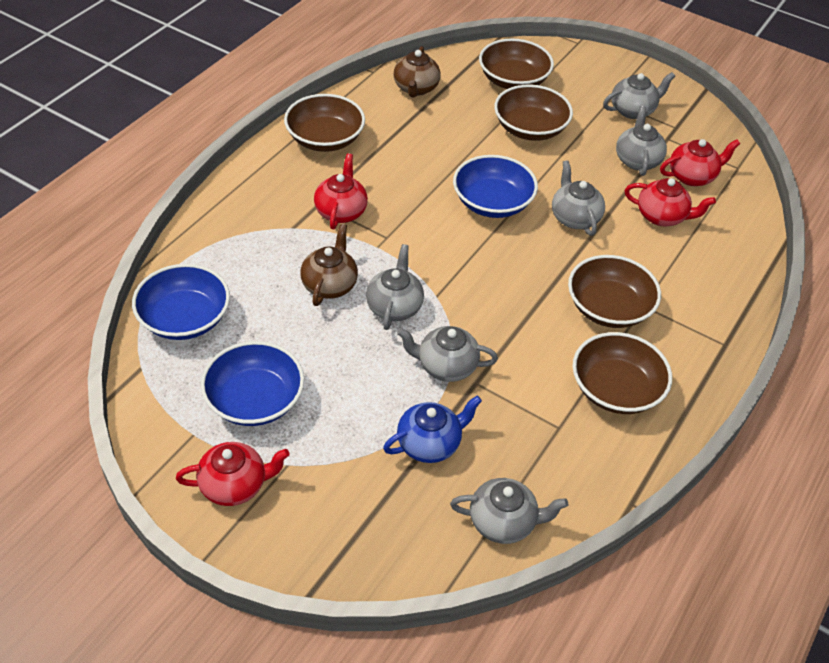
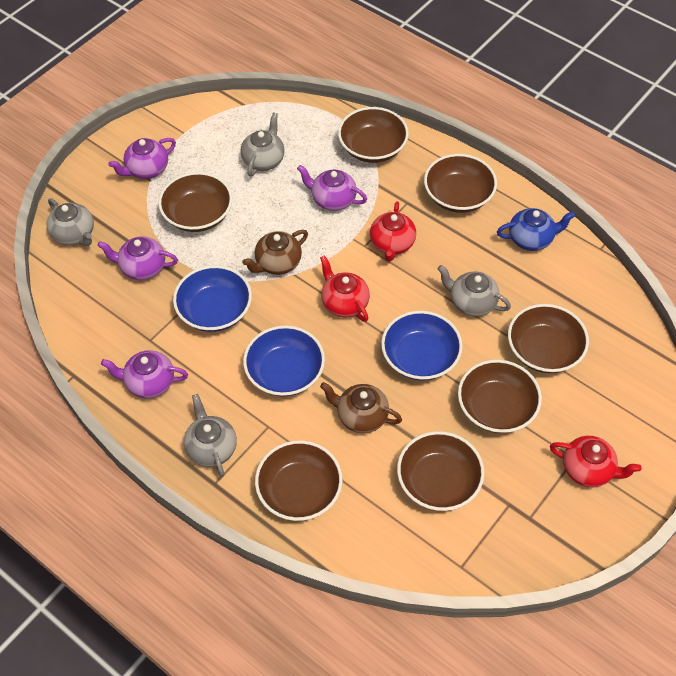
brown bowl: 5 -> 7
grey teapot: 6 -> 4
purple teapot: 0 -> 4
red teapot: 4 -> 3

